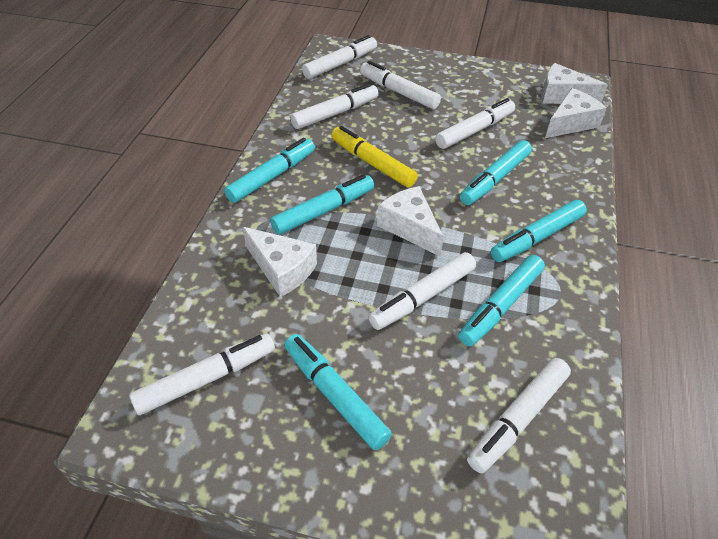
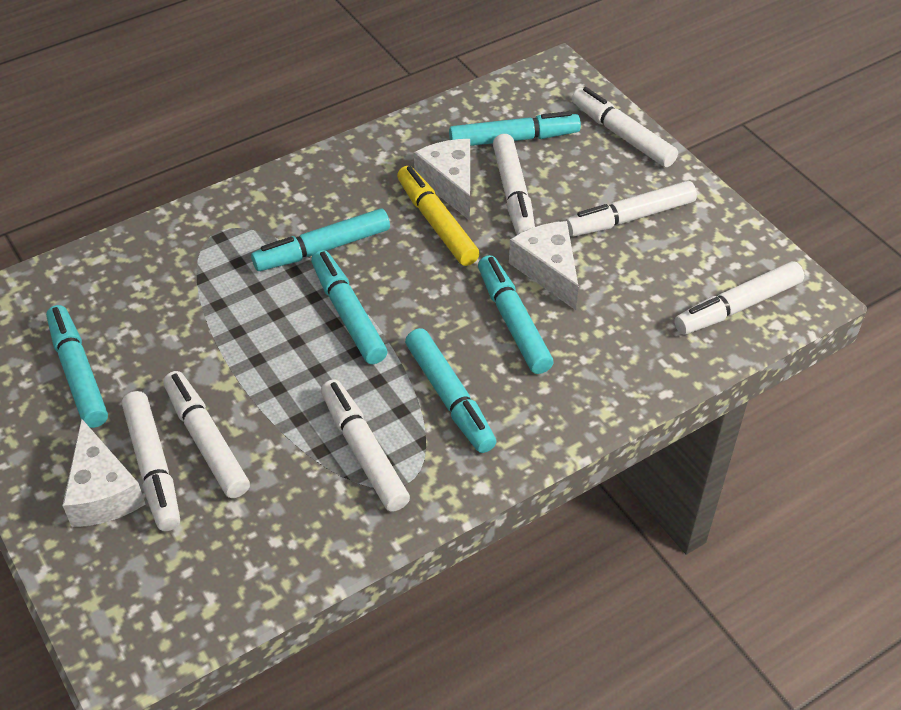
white cheese: 4 -> 3

